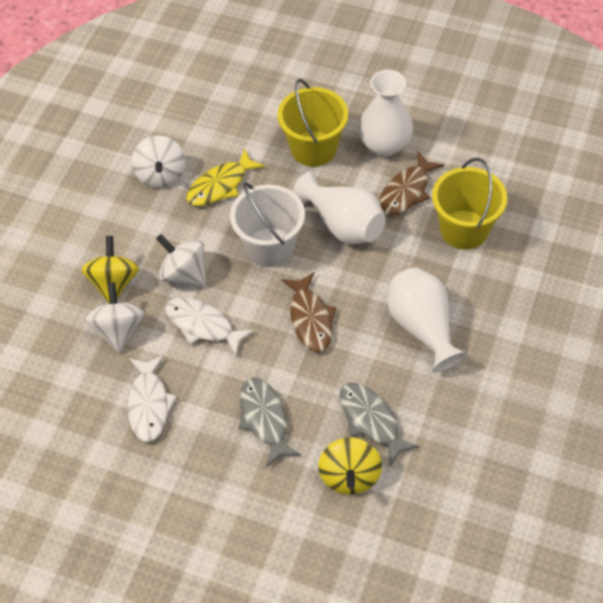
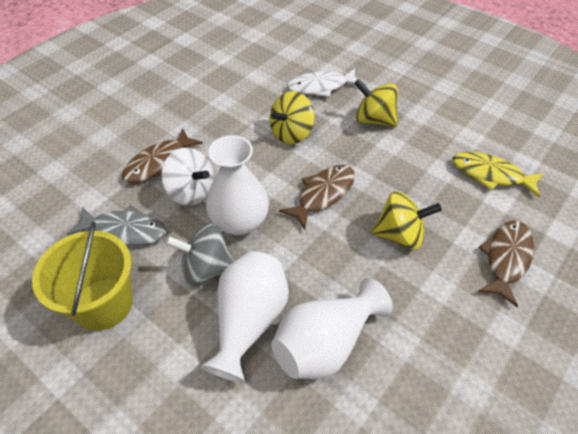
brown fish: 2 -> 3
grey fish: 2 -> 1
grey spinning top: 0 -> 1
white bucket: 1 -> 0
white fish: 2 -> 1
white spinning top: 3 -> 1
yellow bucket: 2 -> 1
yellow spinning top: 2 -> 3

